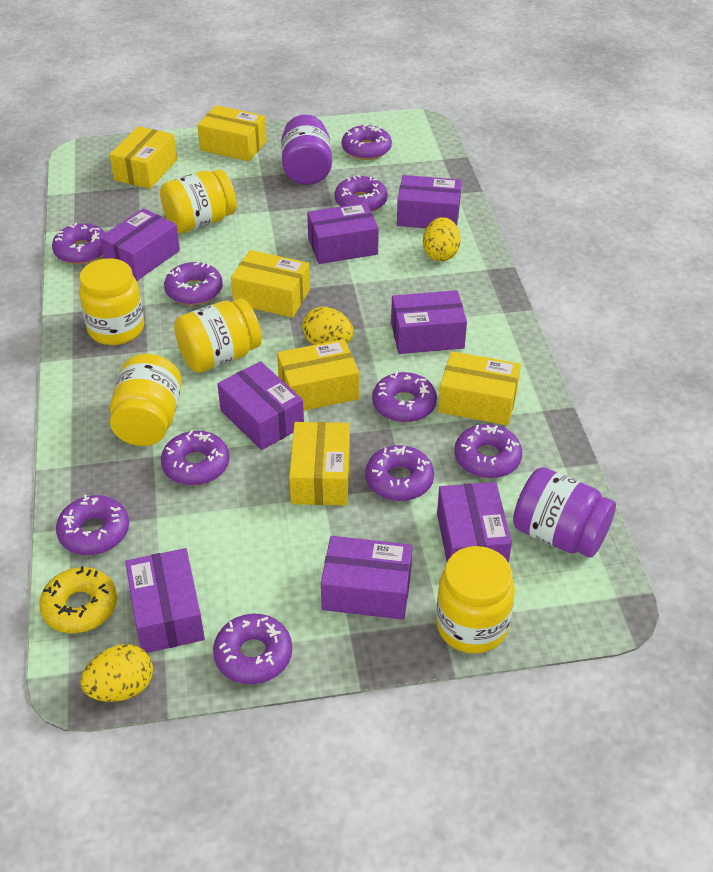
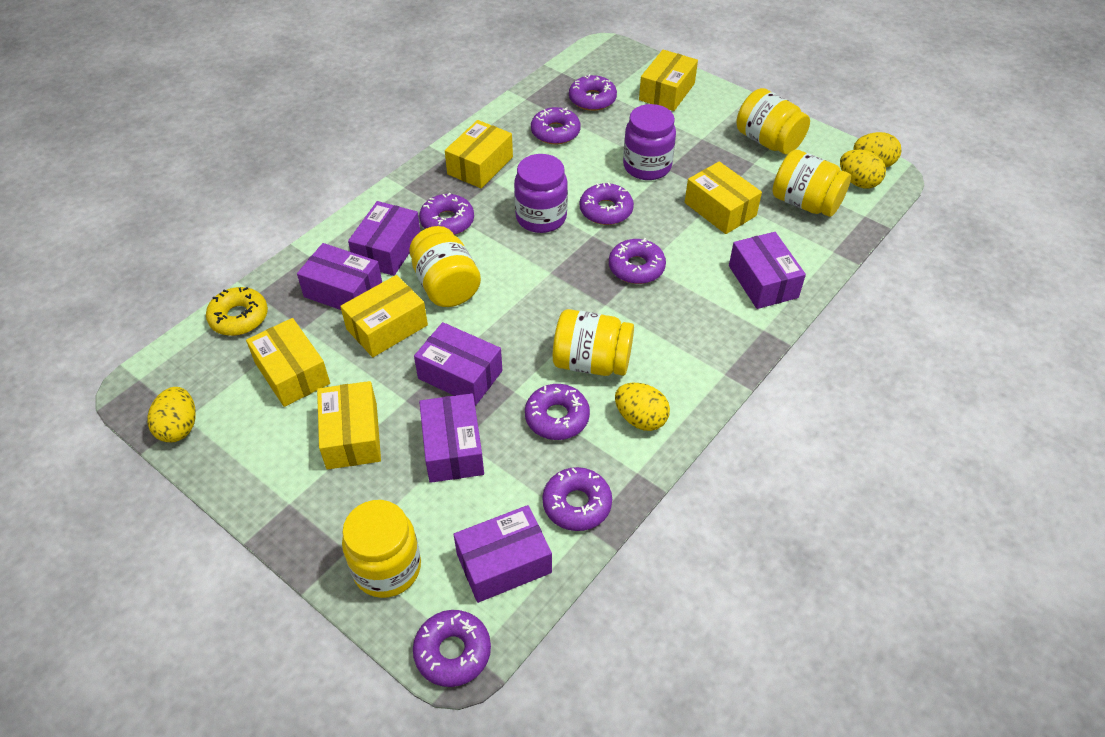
purple box: 8 -> 6
purple donut: 10 -> 8
yellow egg: 3 -> 4

